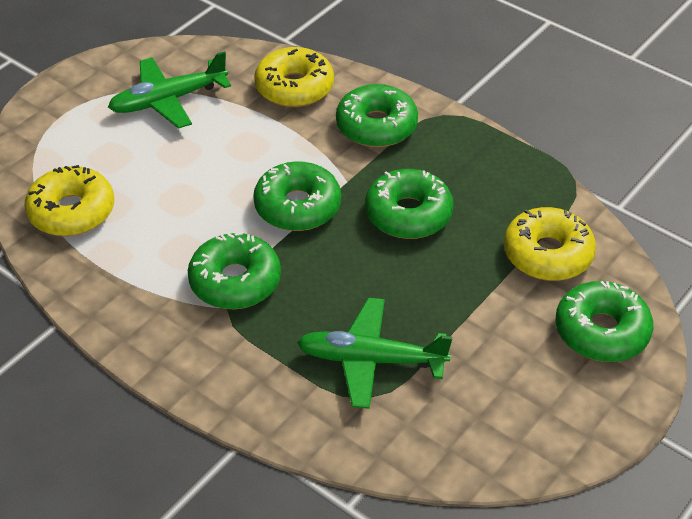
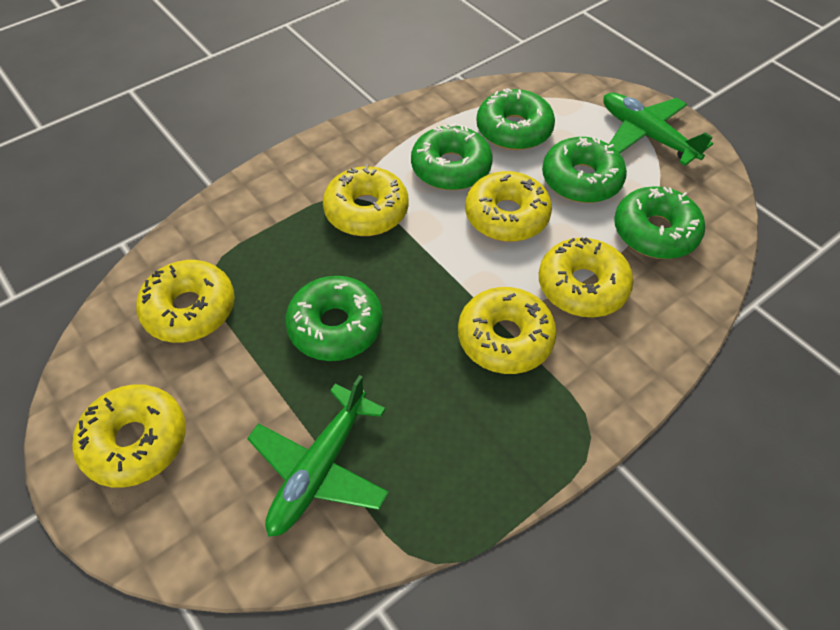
yellow donut: 3 -> 6

